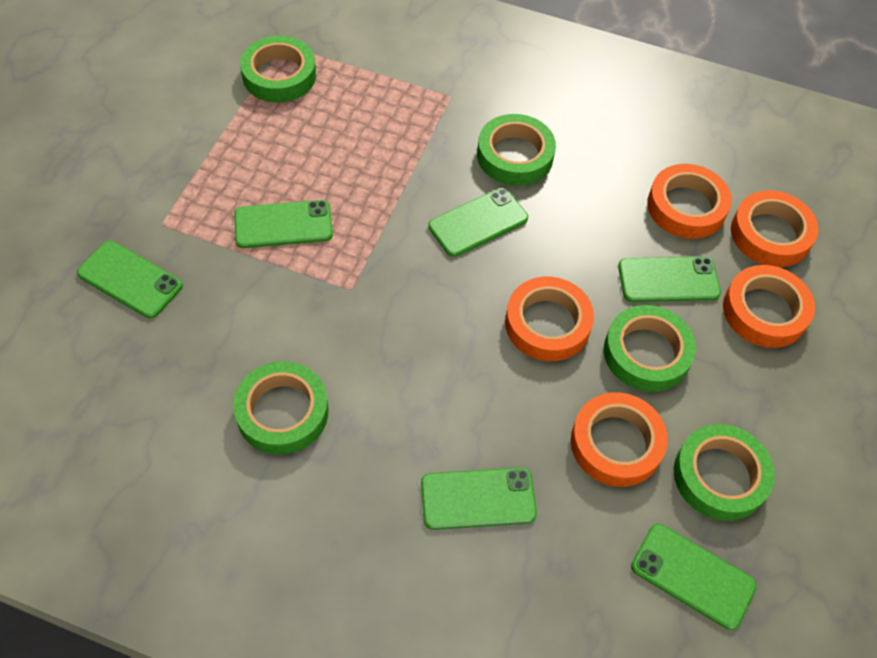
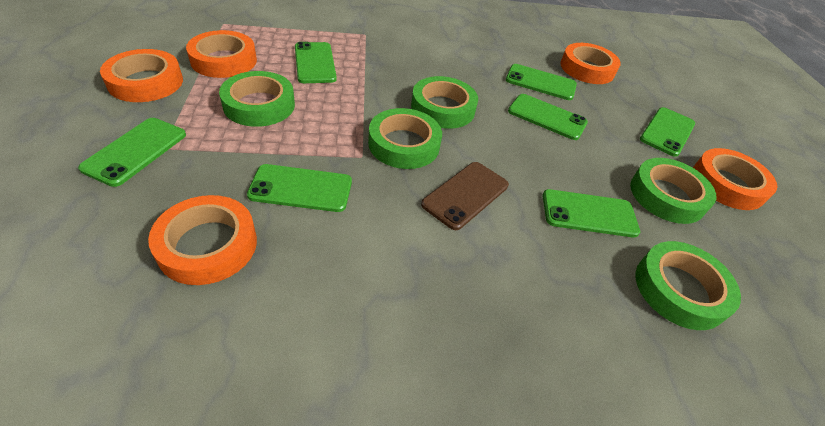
brown phone: 0 -> 1
green phone: 6 -> 7

